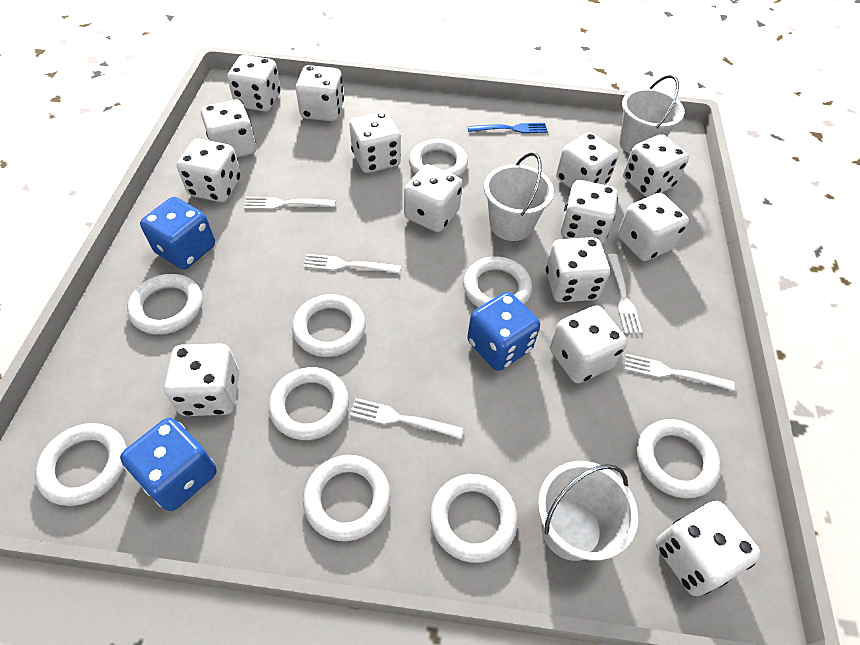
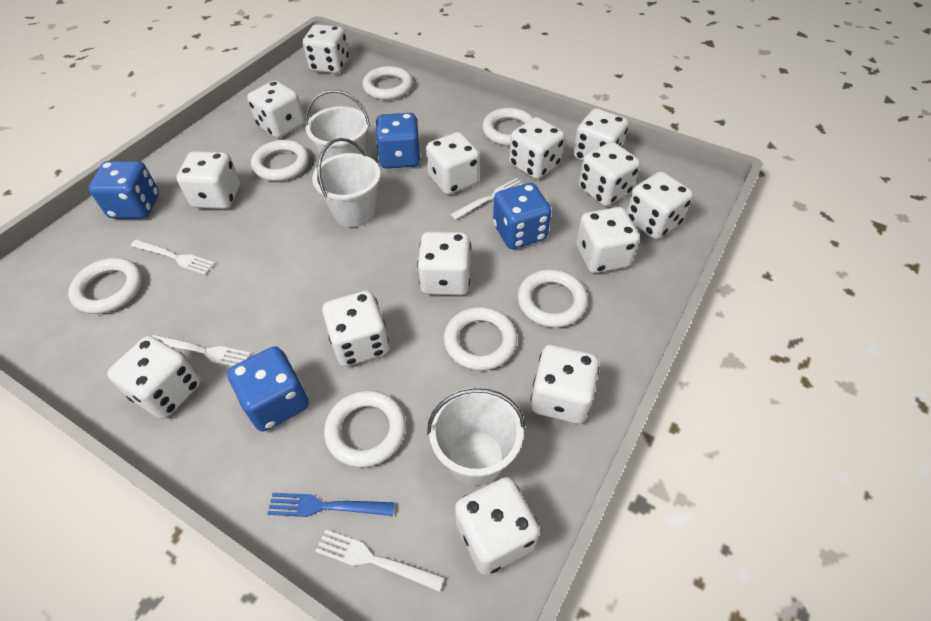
blue dice: 3 -> 4
white fork: 5 -> 4
white ring: 9 -> 7

